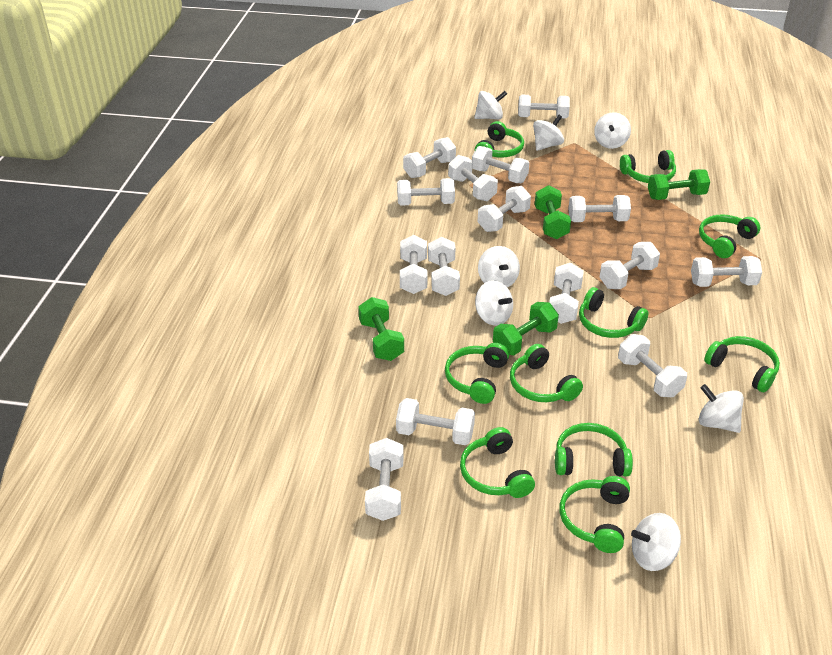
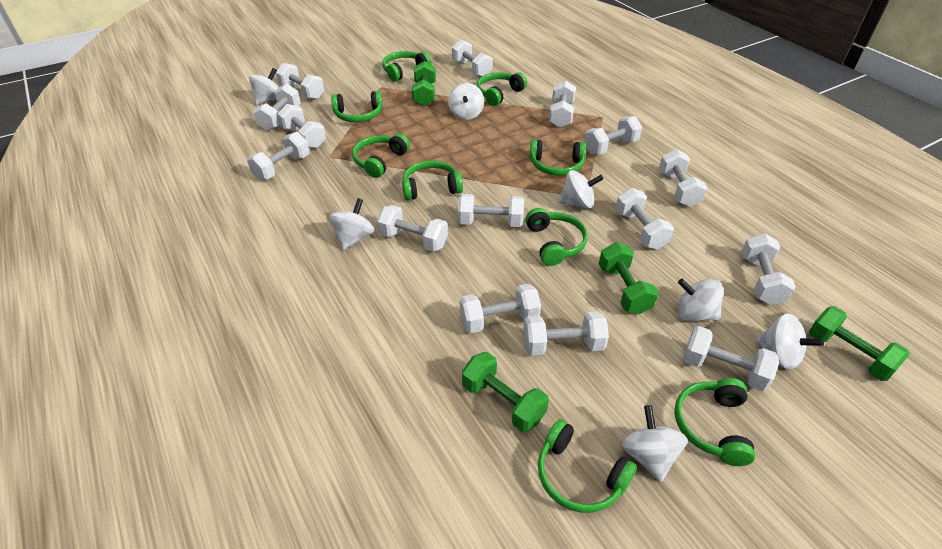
green headphones: 10 -> 9

